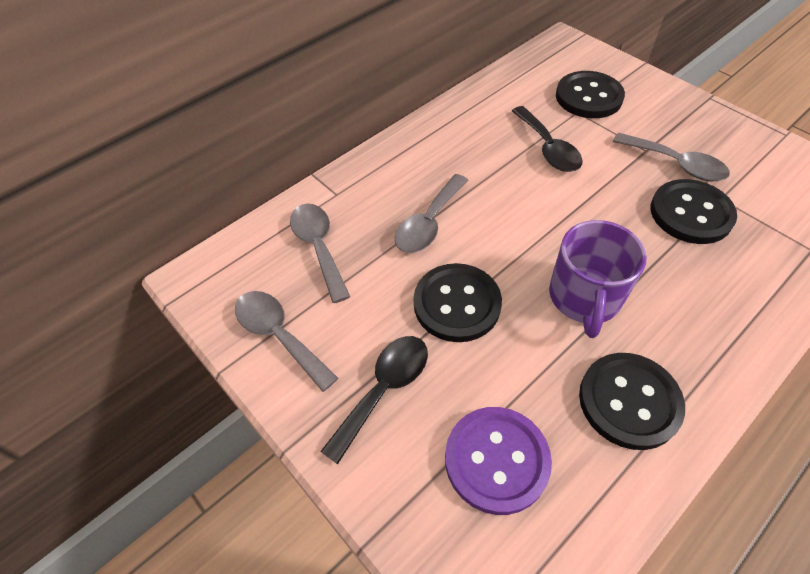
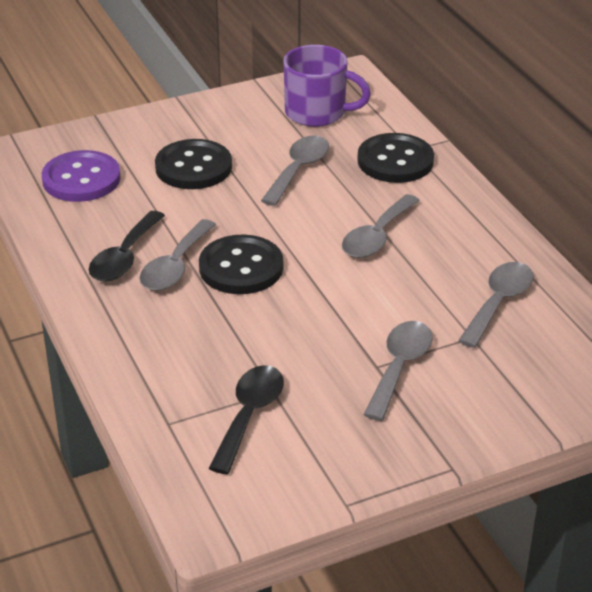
black button: 4 -> 3
grey spoon: 4 -> 5

